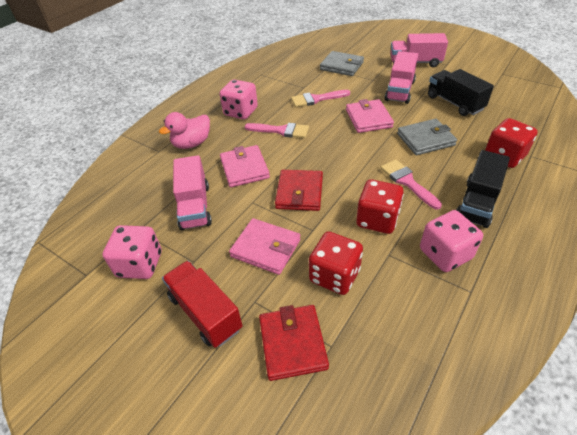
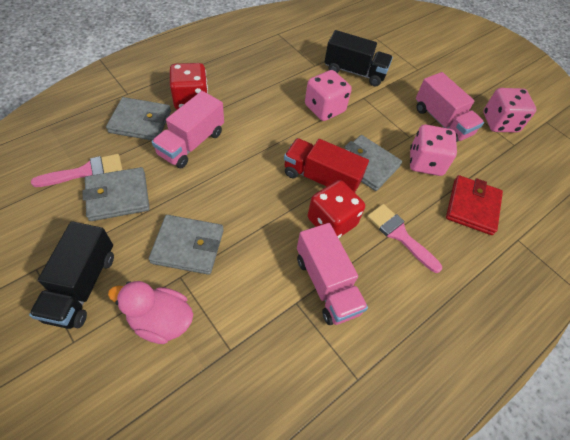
grey wallet: 2 -> 4
pink brush: 3 -> 2
pink wallet: 3 -> 0
red dice: 3 -> 2
red wallet: 2 -> 1

